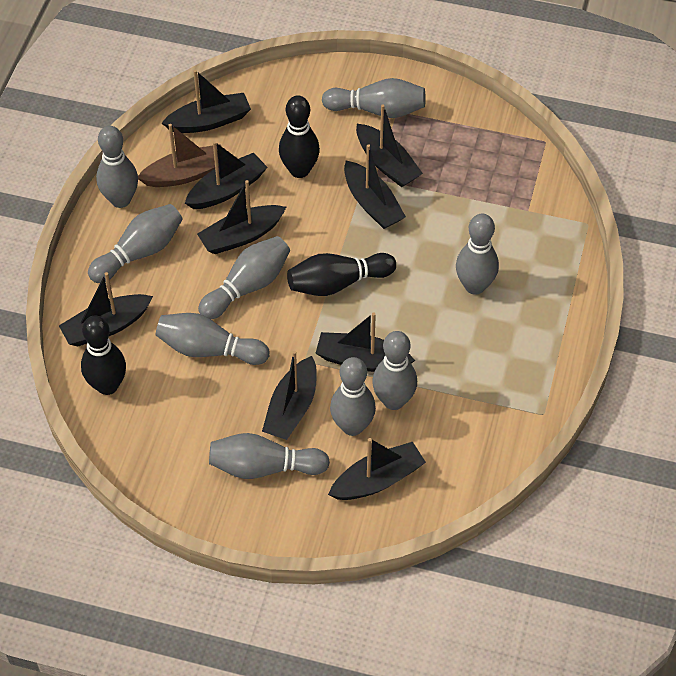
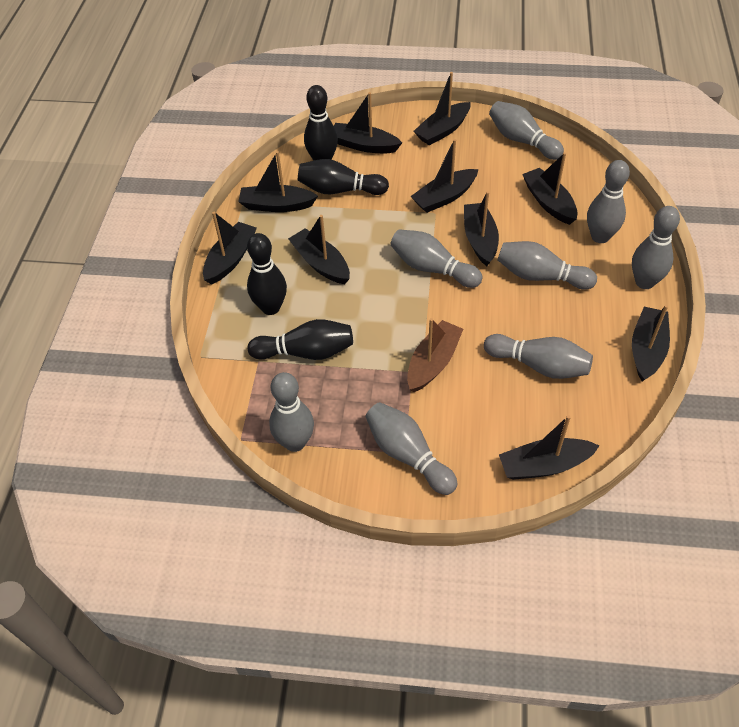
black boat: 9 -> 10
black bowling pin: 3 -> 4
grey bowling pin: 9 -> 8

